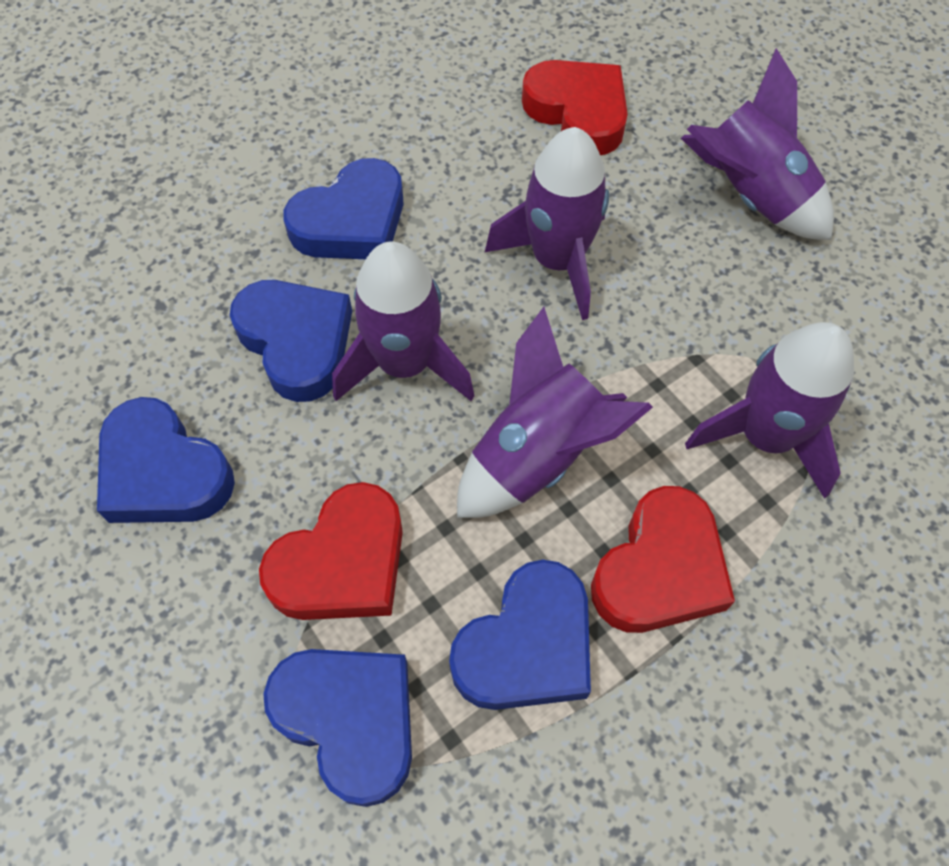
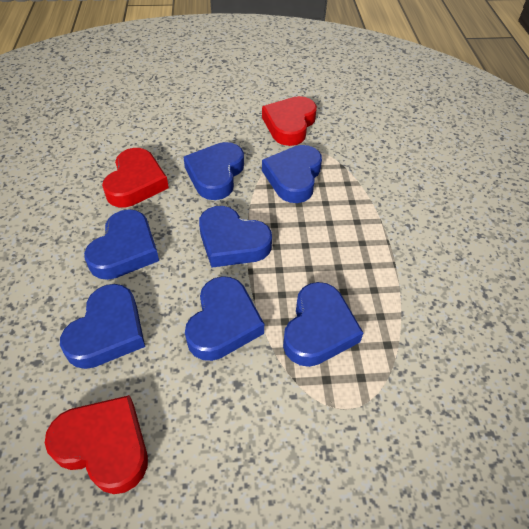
blue heart: 5 -> 7
purple rocket: 5 -> 0

